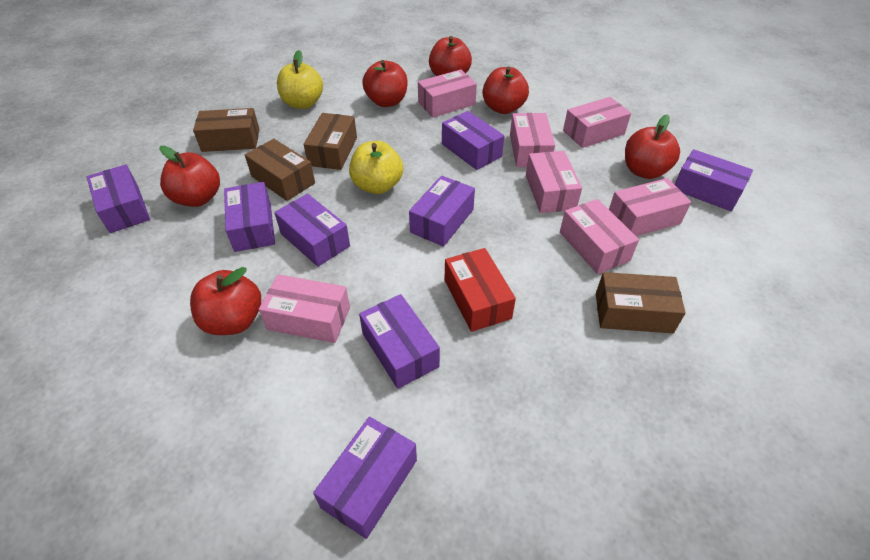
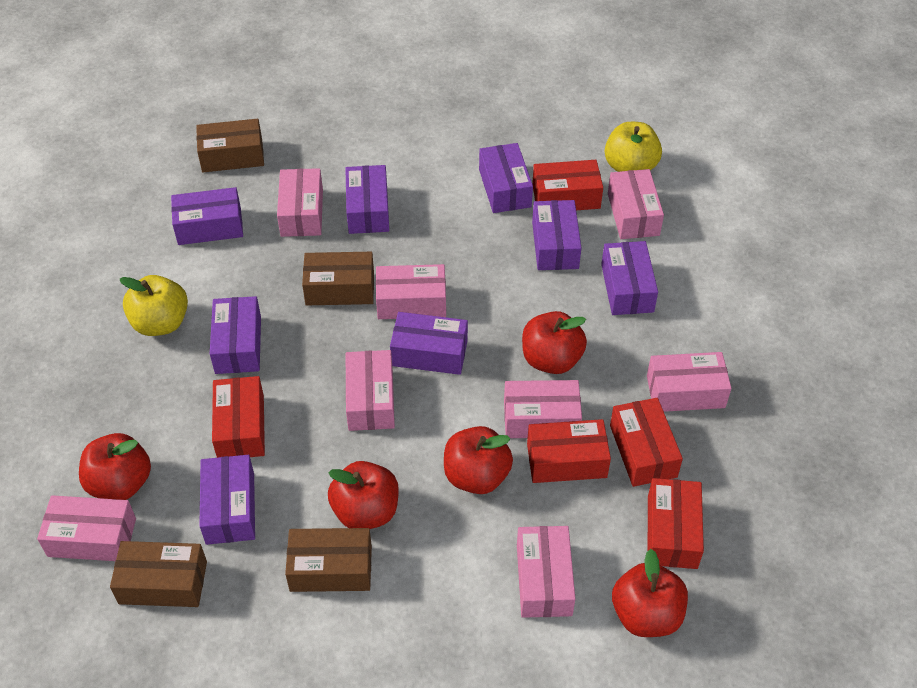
pink box: 7 -> 8
red apple: 6 -> 5
red box: 1 -> 5

